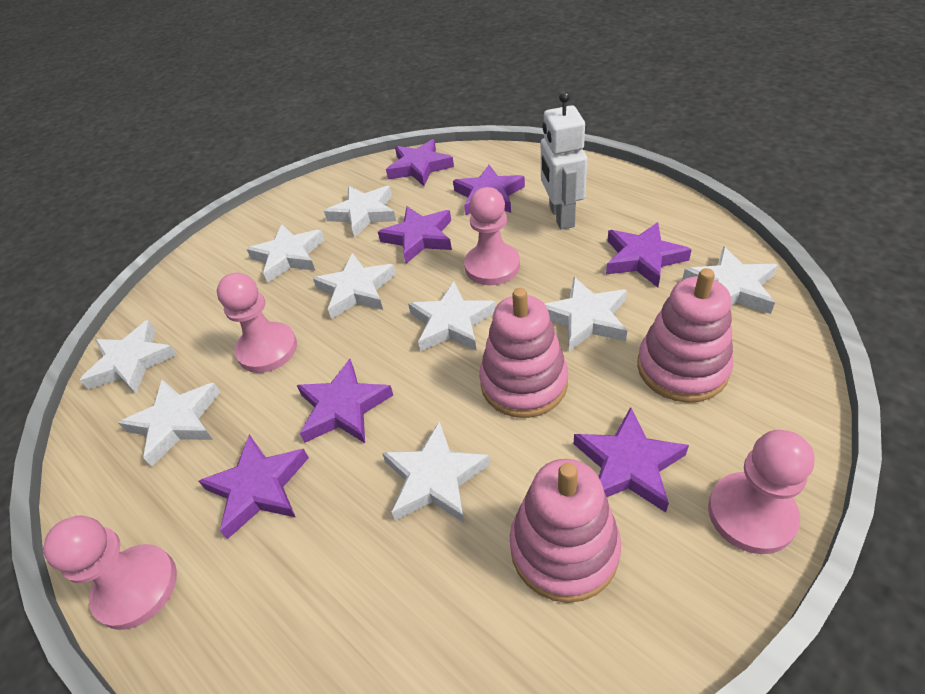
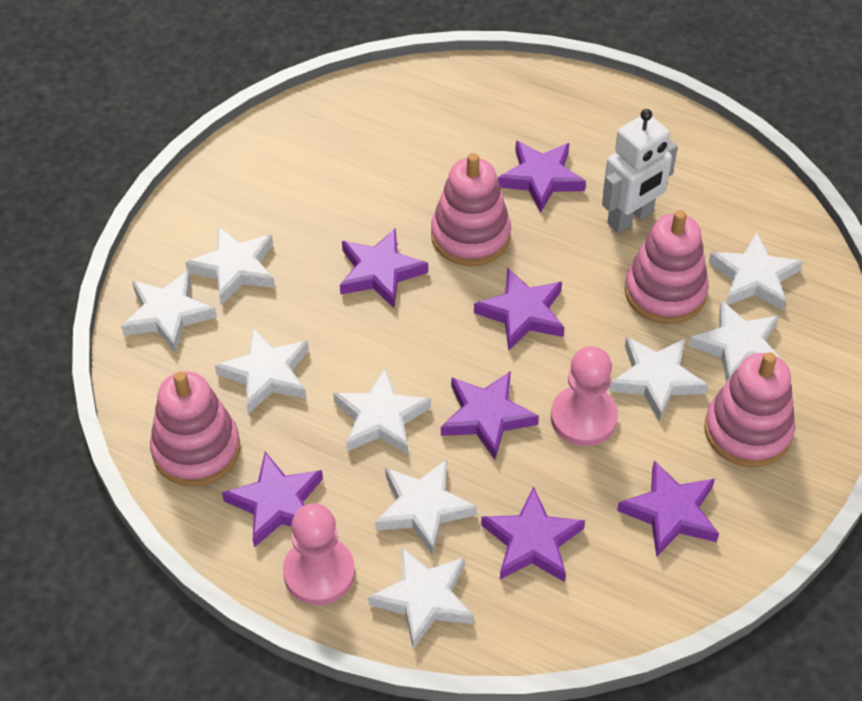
pink pawn: 4 -> 2
pink stacking toy: 3 -> 4

